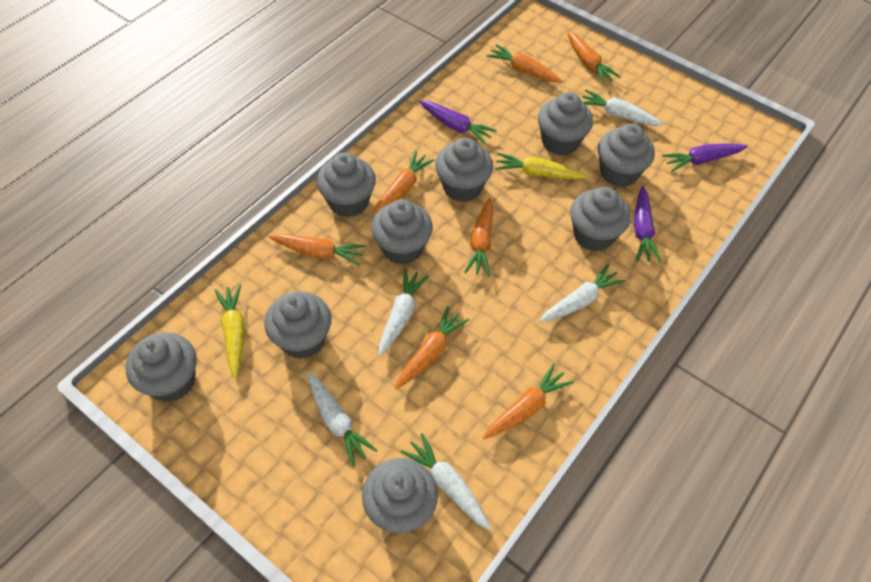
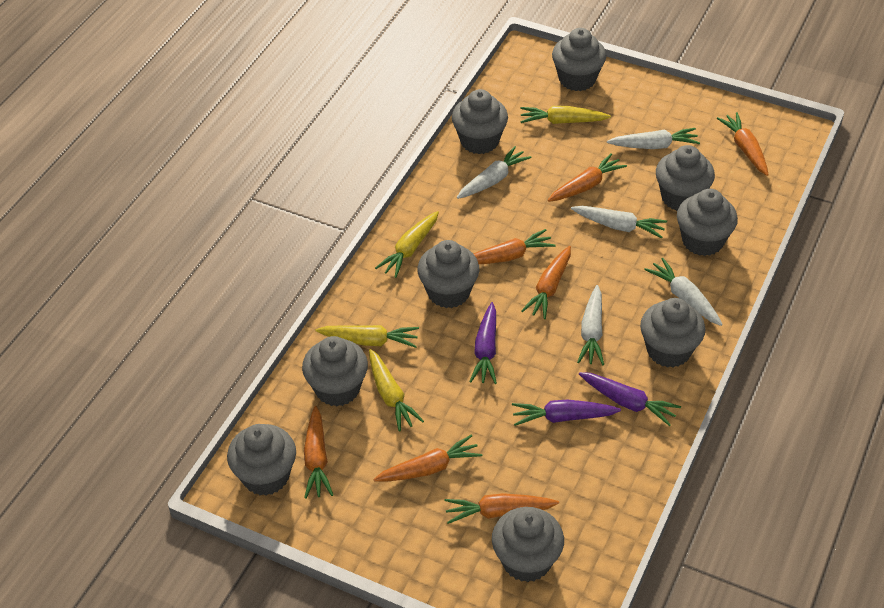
yellow carrot: 2 -> 4

